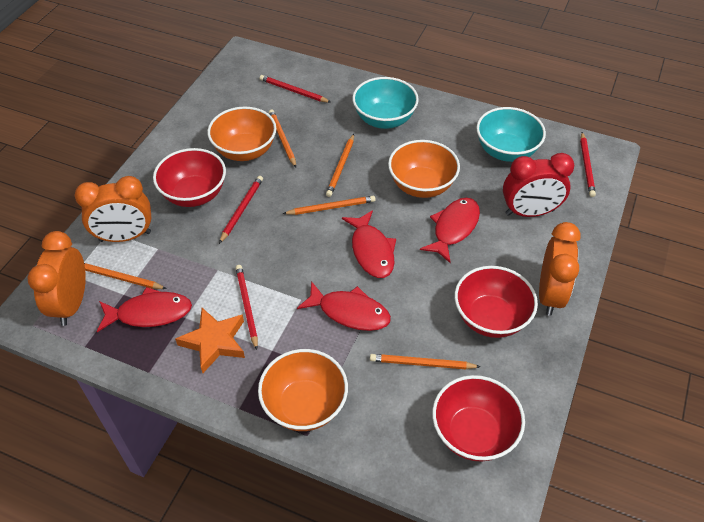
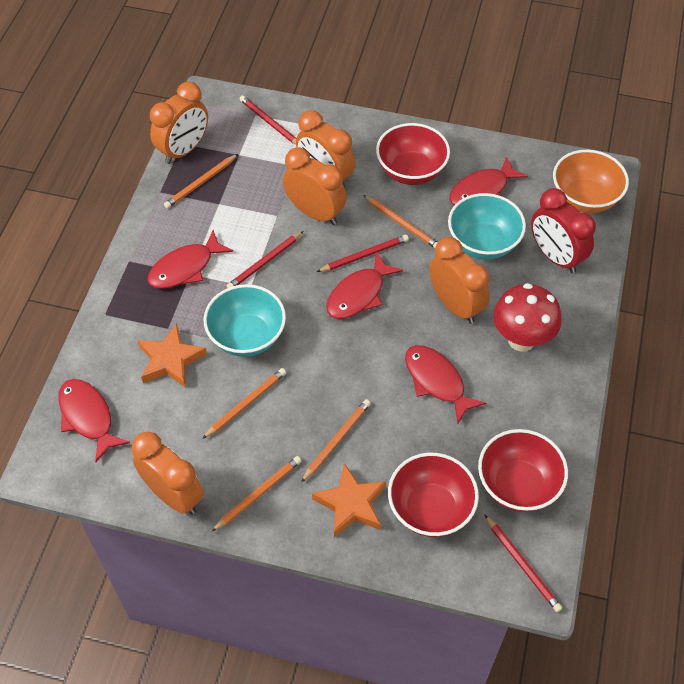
orange bowl: 3 -> 1
orange clock: 3 -> 5
orange star: 1 -> 2
red fish: 4 -> 5
red mushroom: 0 -> 1

